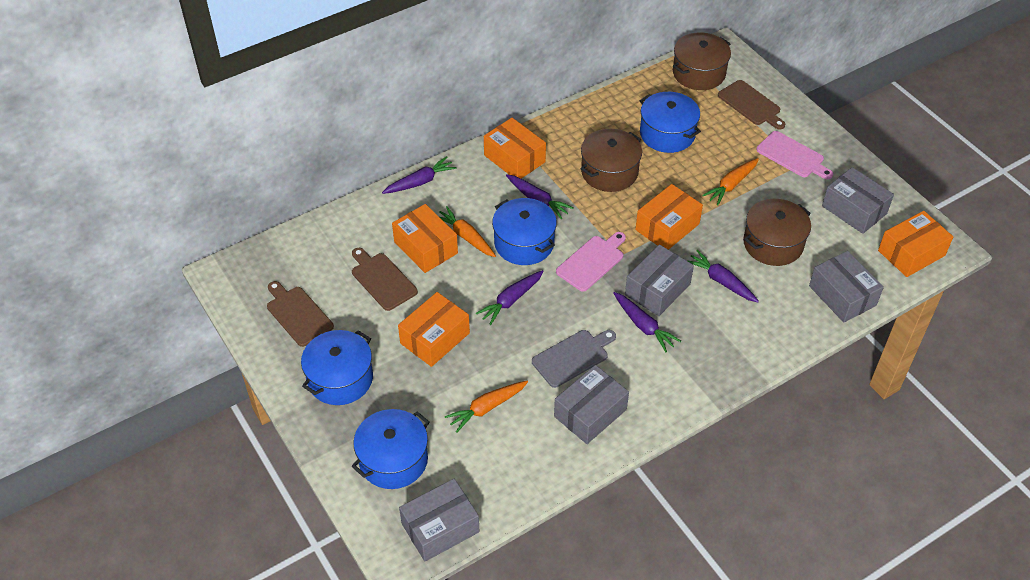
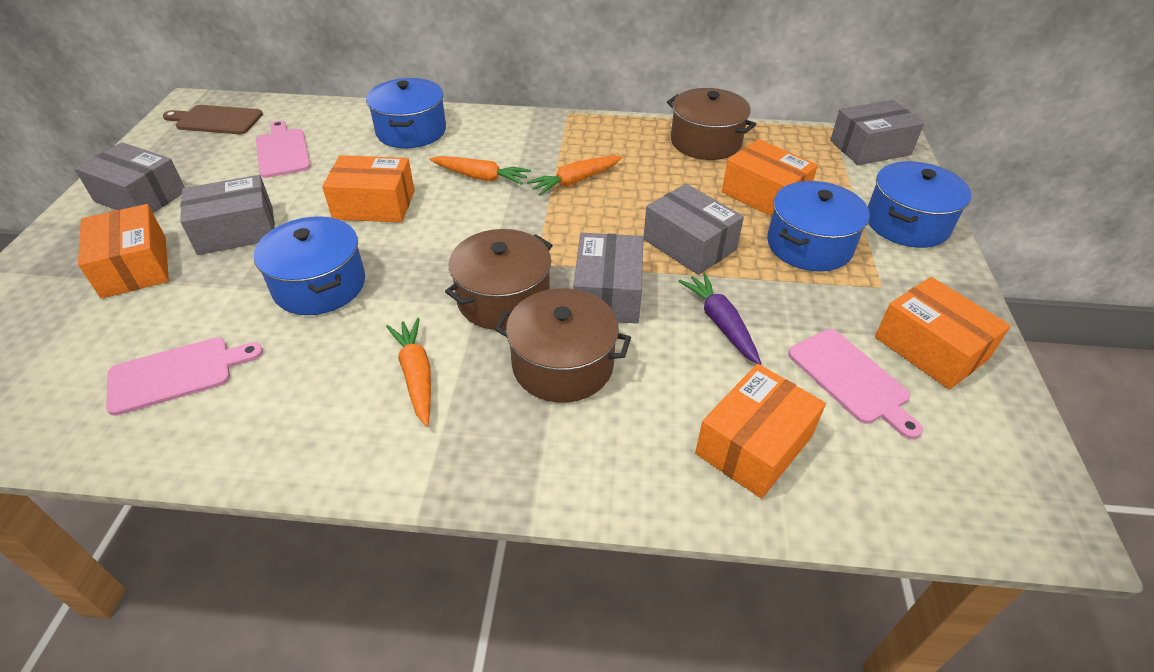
brown cutting board: 3 -> 1
grey cutting board: 1 -> 0
pink cutting board: 2 -> 3
purple carrot: 5 -> 1

